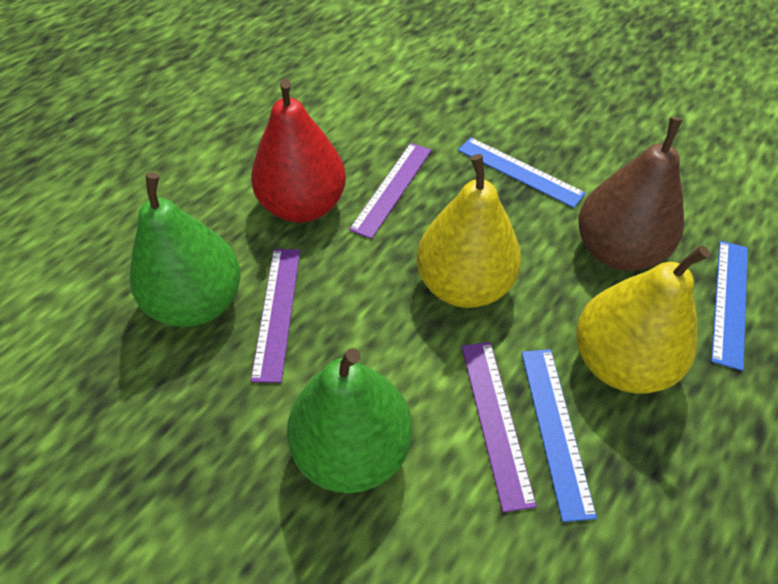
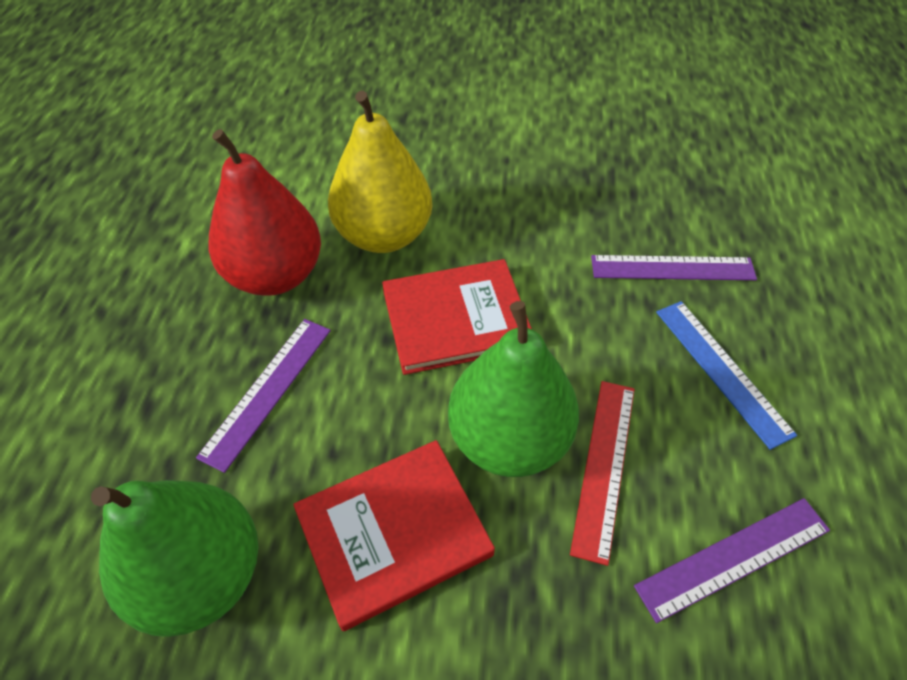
blue ruler: 3 -> 1
brown pear: 1 -> 0
red book: 0 -> 2
red ruler: 0 -> 1
yellow pear: 2 -> 1

